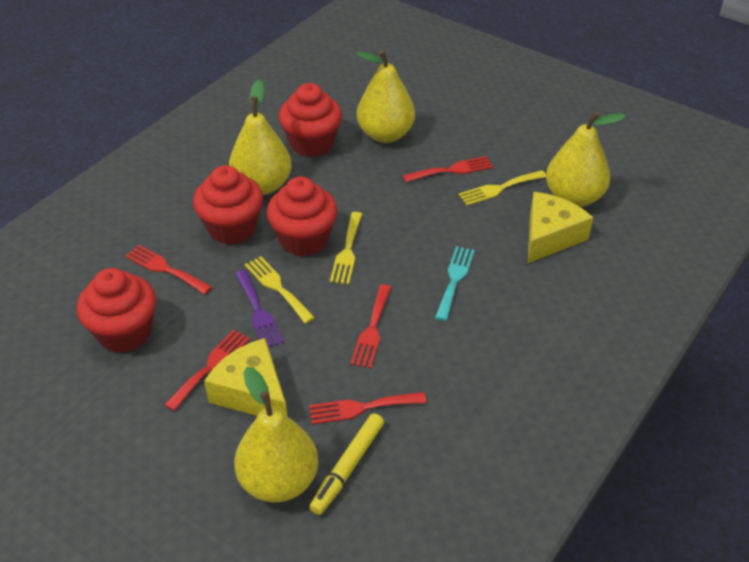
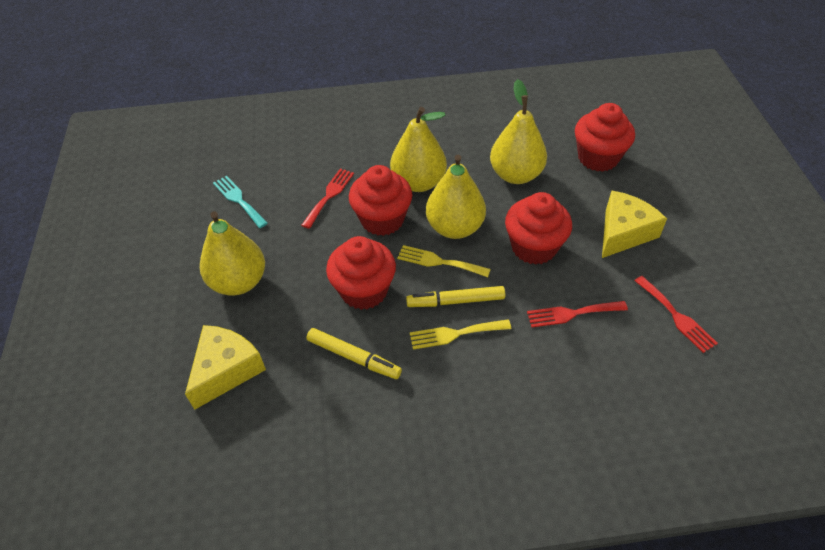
purple fork: 1 -> 0
red fork: 5 -> 3
yellow fork: 3 -> 2
yellow marker: 1 -> 2

